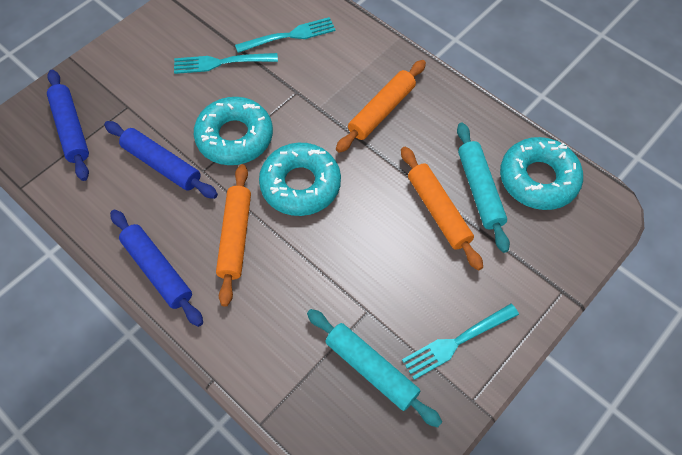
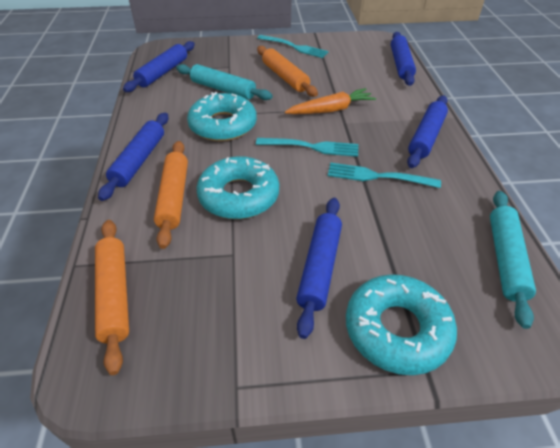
blue rolling pin: 3 -> 5
orange carrot: 0 -> 1

